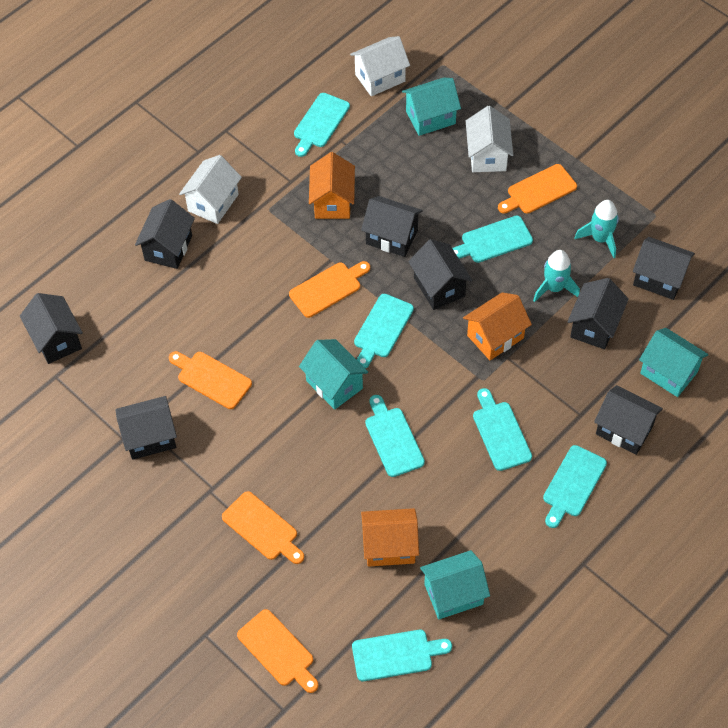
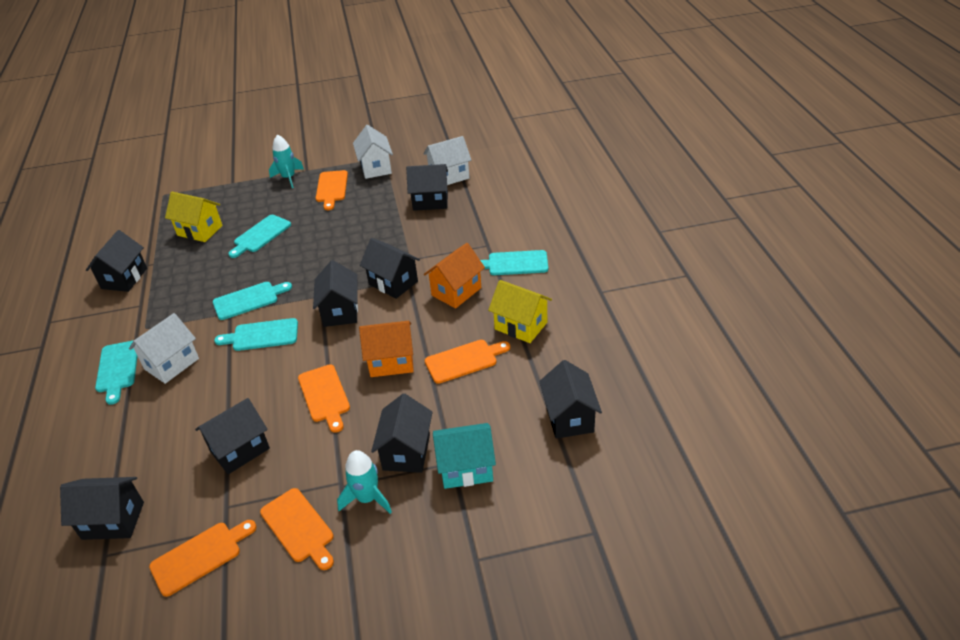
orange house: 3 -> 2
turquoise cutting board: 7 -> 5
turquoise house: 4 -> 1
yellow house: 0 -> 2

